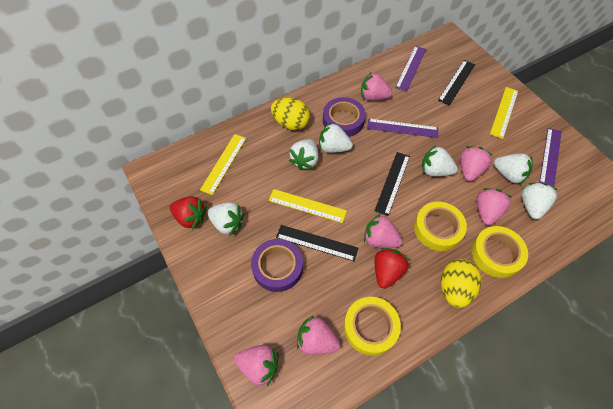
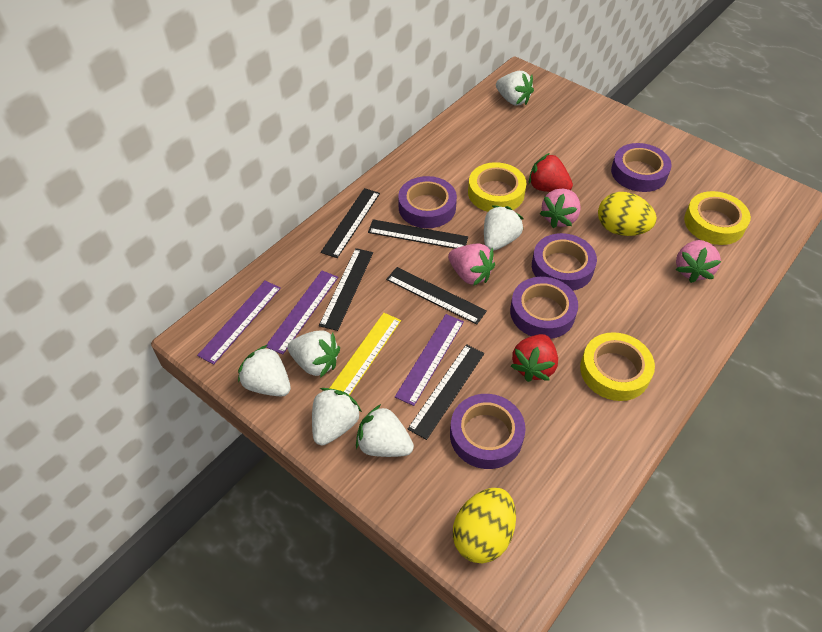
black ruler: 3 -> 5
pink strawberry: 6 -> 3
purple tape: 2 -> 5
yellow ruler: 3 -> 1

